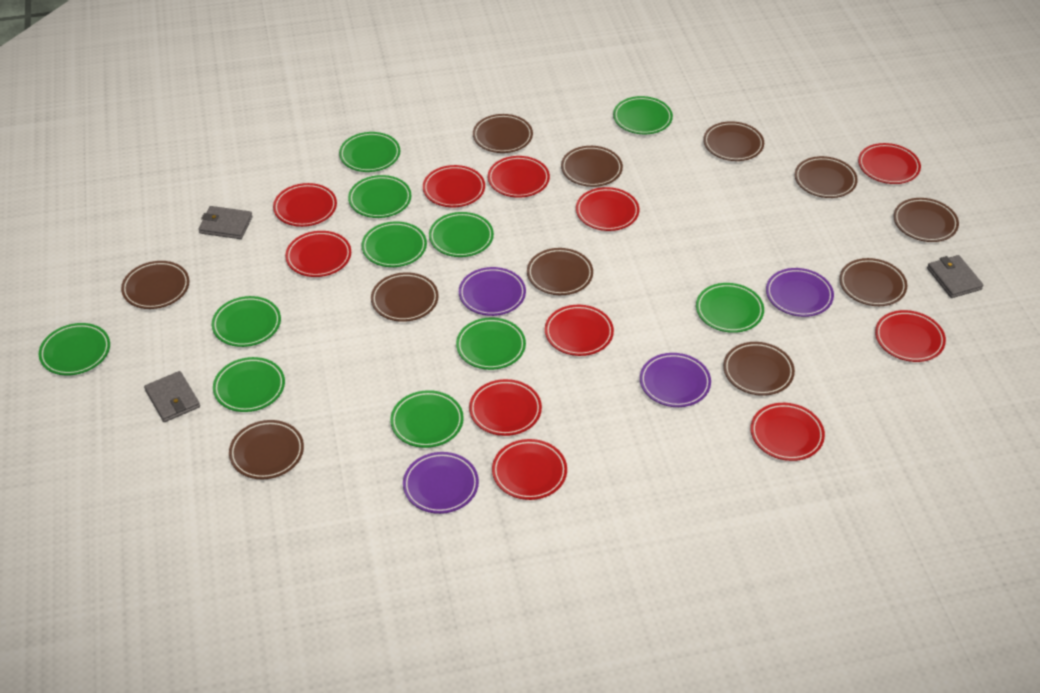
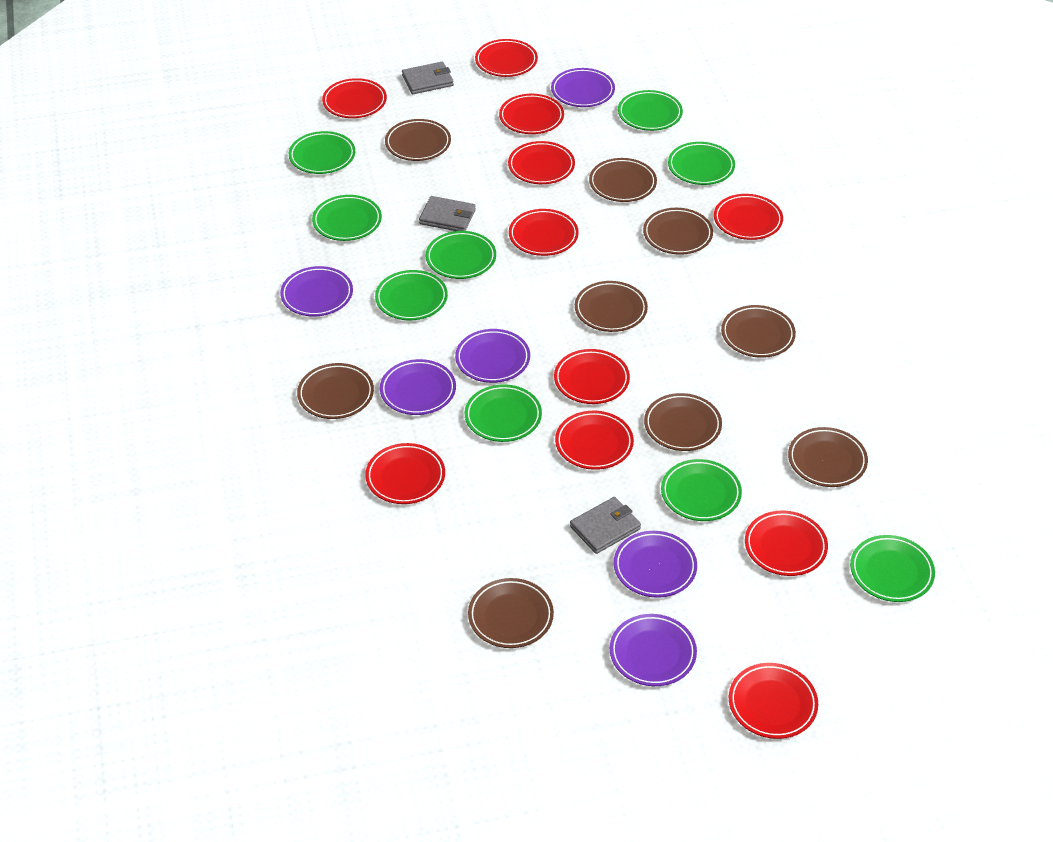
brown plate: 11 -> 9
green plate: 11 -> 9
purple plate: 4 -> 6

